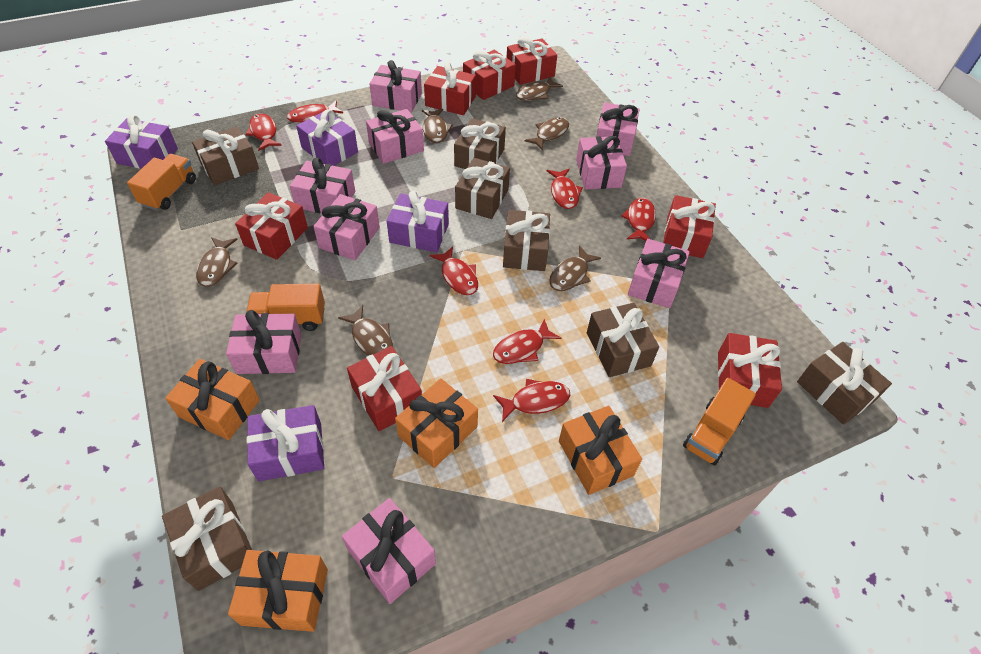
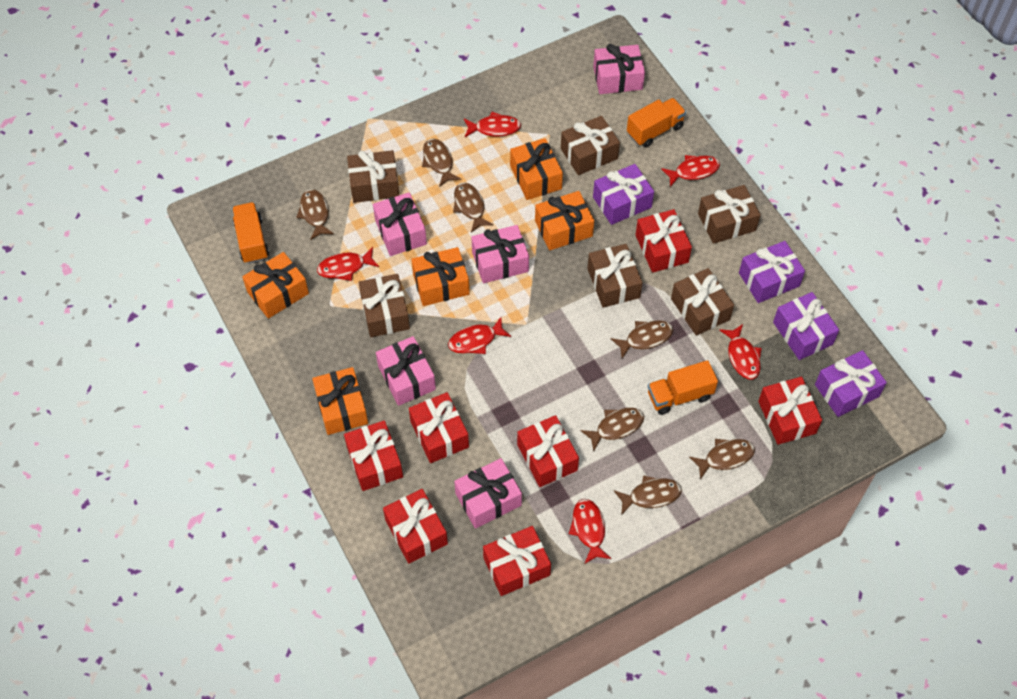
brown fish: 6 -> 7
brown gift: 7 -> 6
orange gift: 4 -> 5
pink gift: 9 -> 5
red fish: 7 -> 6

